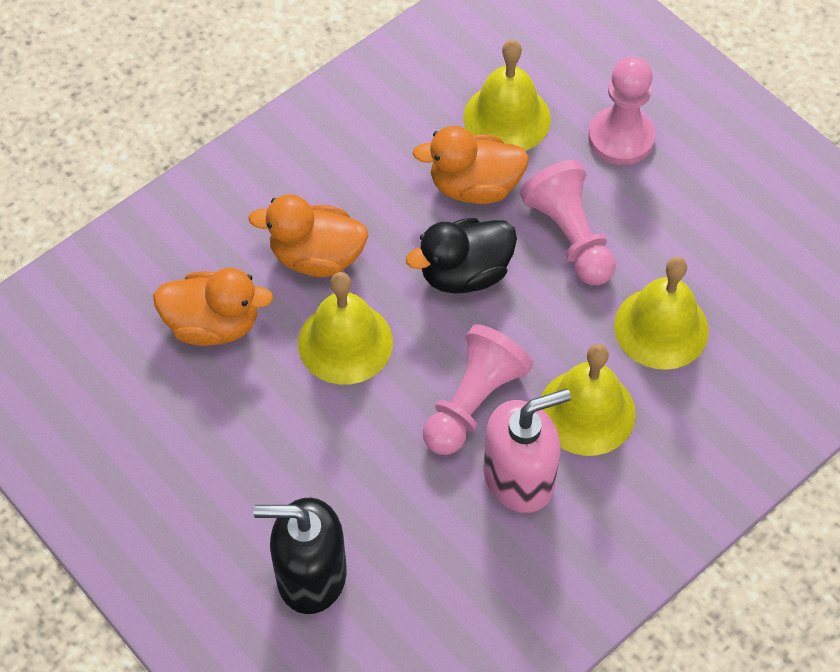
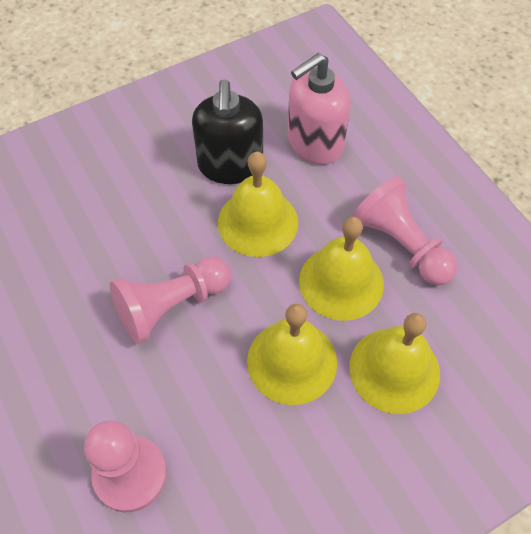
black duck: 1 -> 0
orange duck: 3 -> 0

